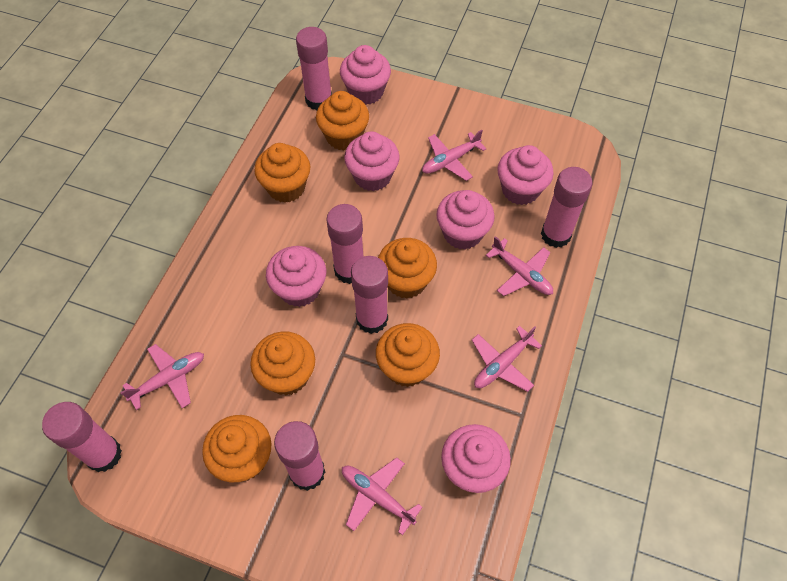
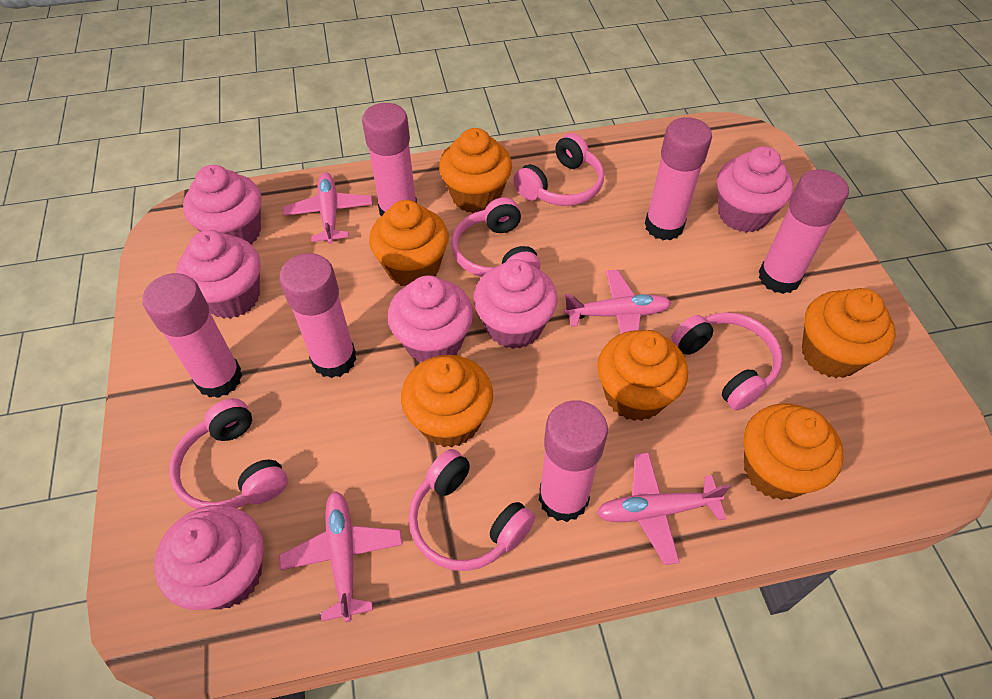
pink headphones: 0 -> 5
pink plane: 5 -> 4

